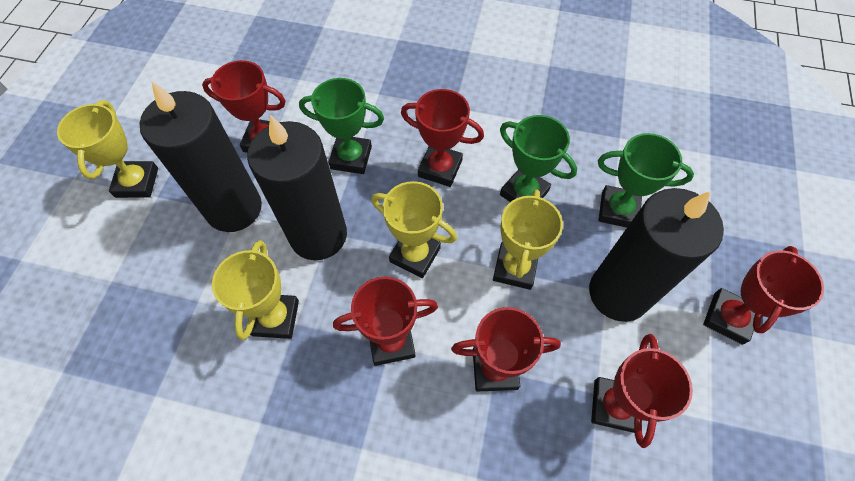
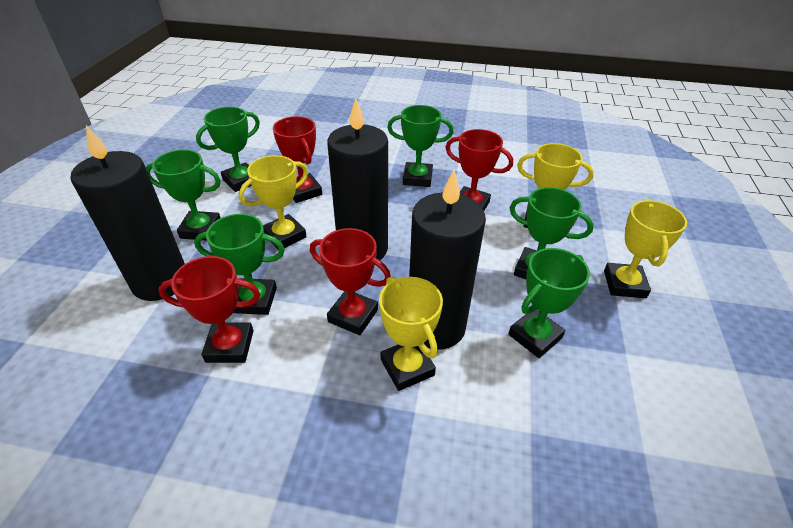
green trophy: 3 -> 6
red trophy: 6 -> 4

